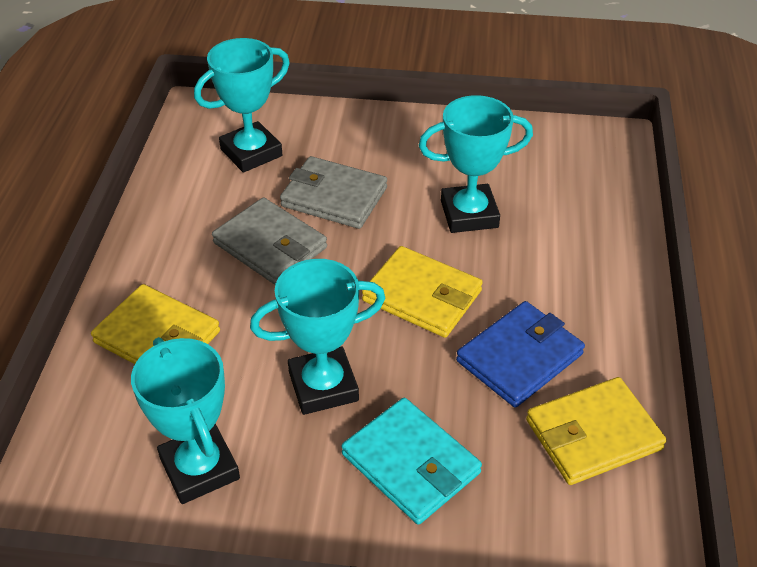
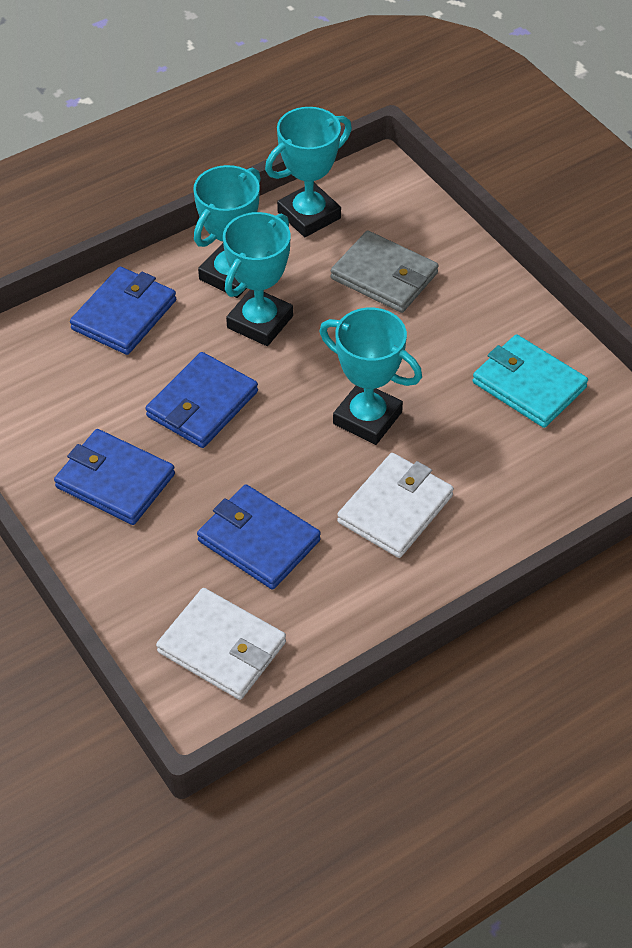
blue wallet: 1 -> 4
grey wallet: 2 -> 1
white wallet: 0 -> 2
yellow wallet: 3 -> 0

